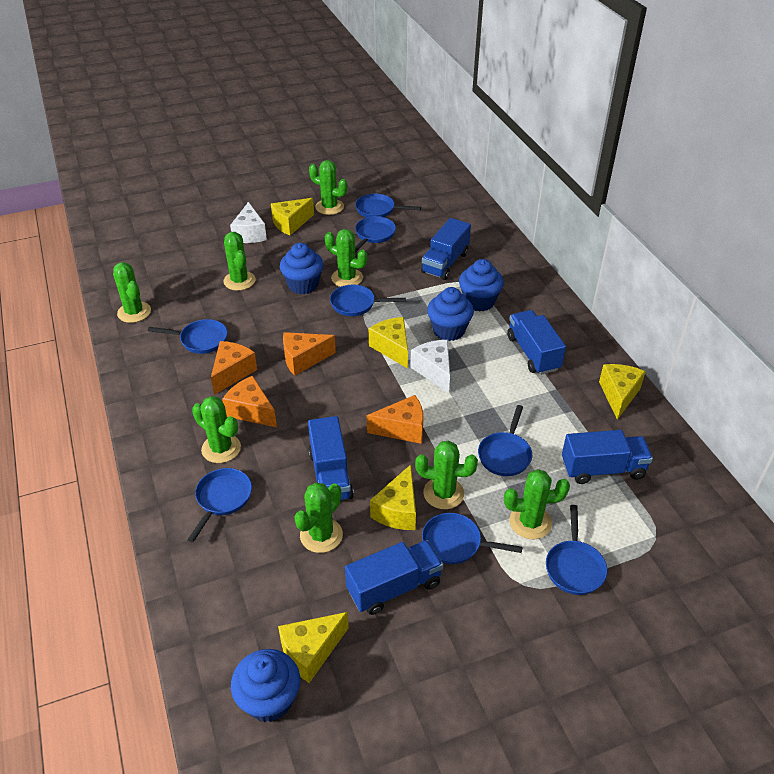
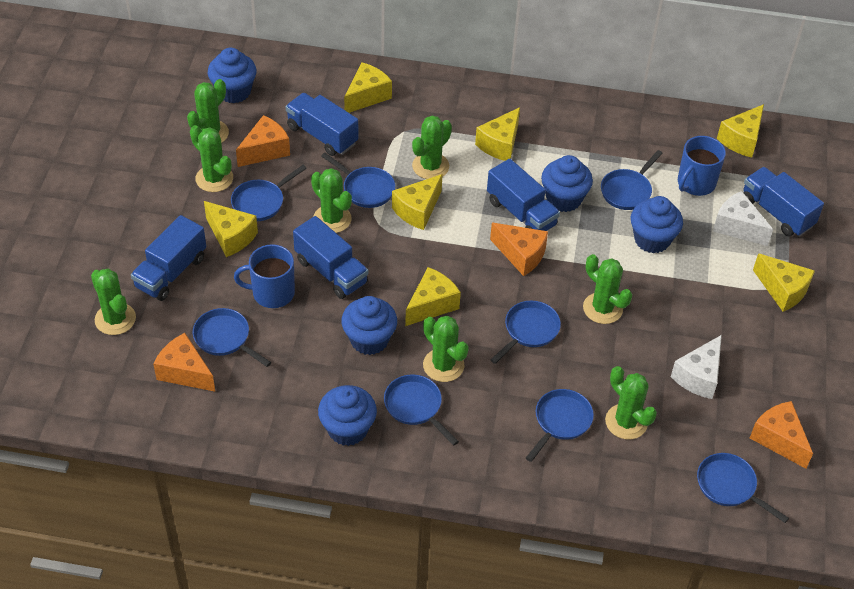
blue cupcake: 4 -> 5
blue mug: 0 -> 2
yellow cheese: 5 -> 7

